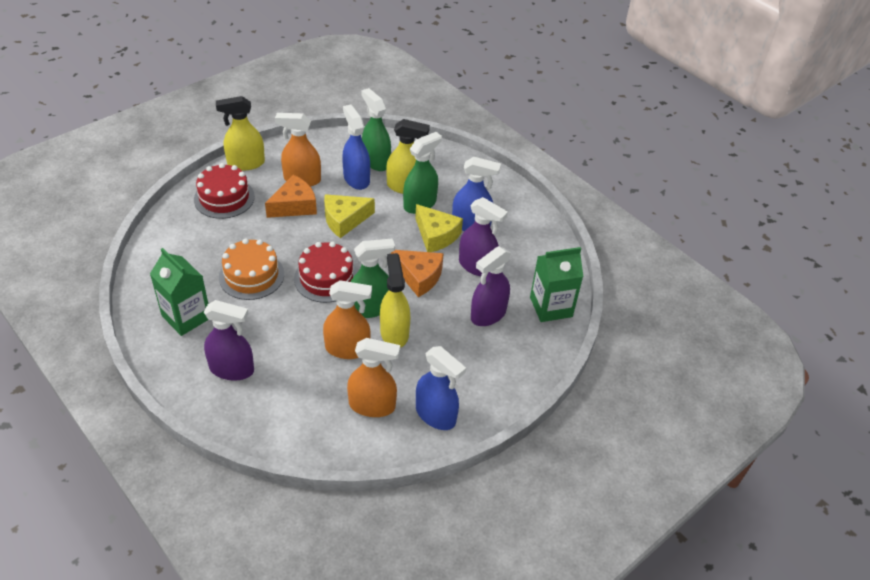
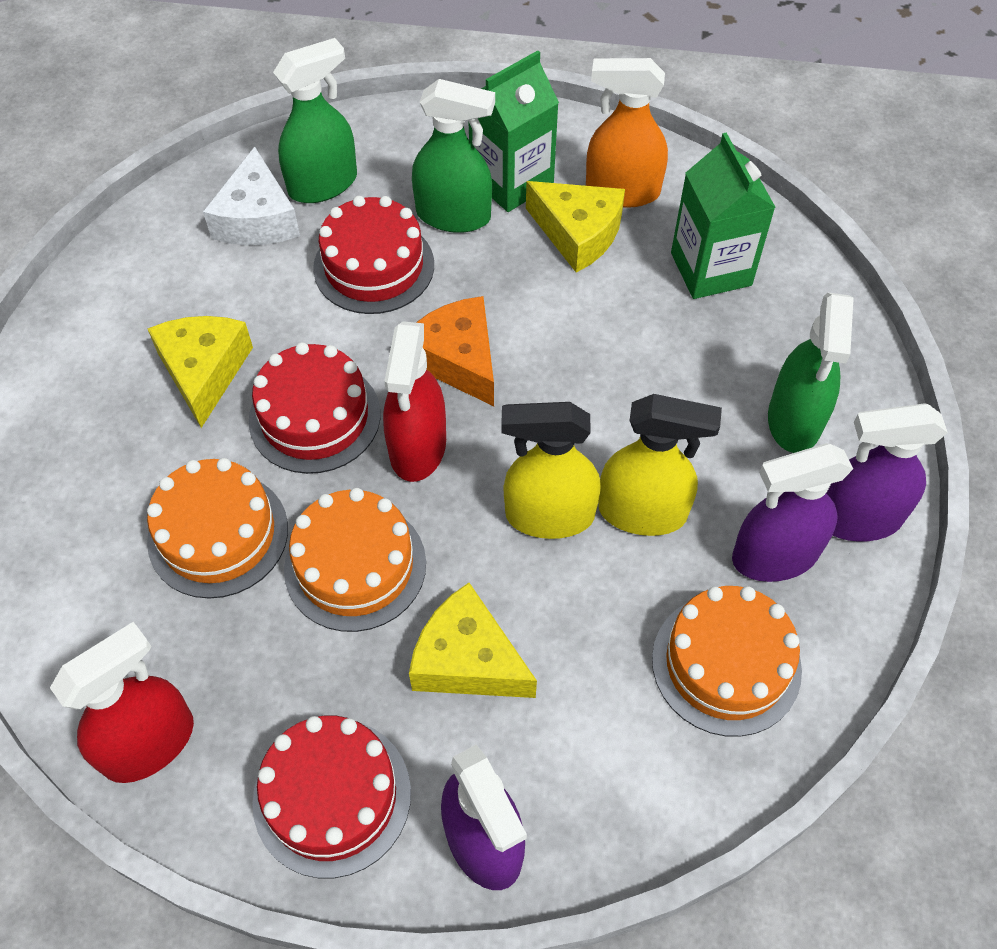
blue spray bottle: 3 -> 0
orange cake: 1 -> 3
orange cheese: 2 -> 1
orange spray bottle: 3 -> 1
red cake: 2 -> 3
red spray bottle: 0 -> 2
white cheese: 0 -> 1
yellow cheese: 2 -> 3
yellow spray bottle: 3 -> 2

